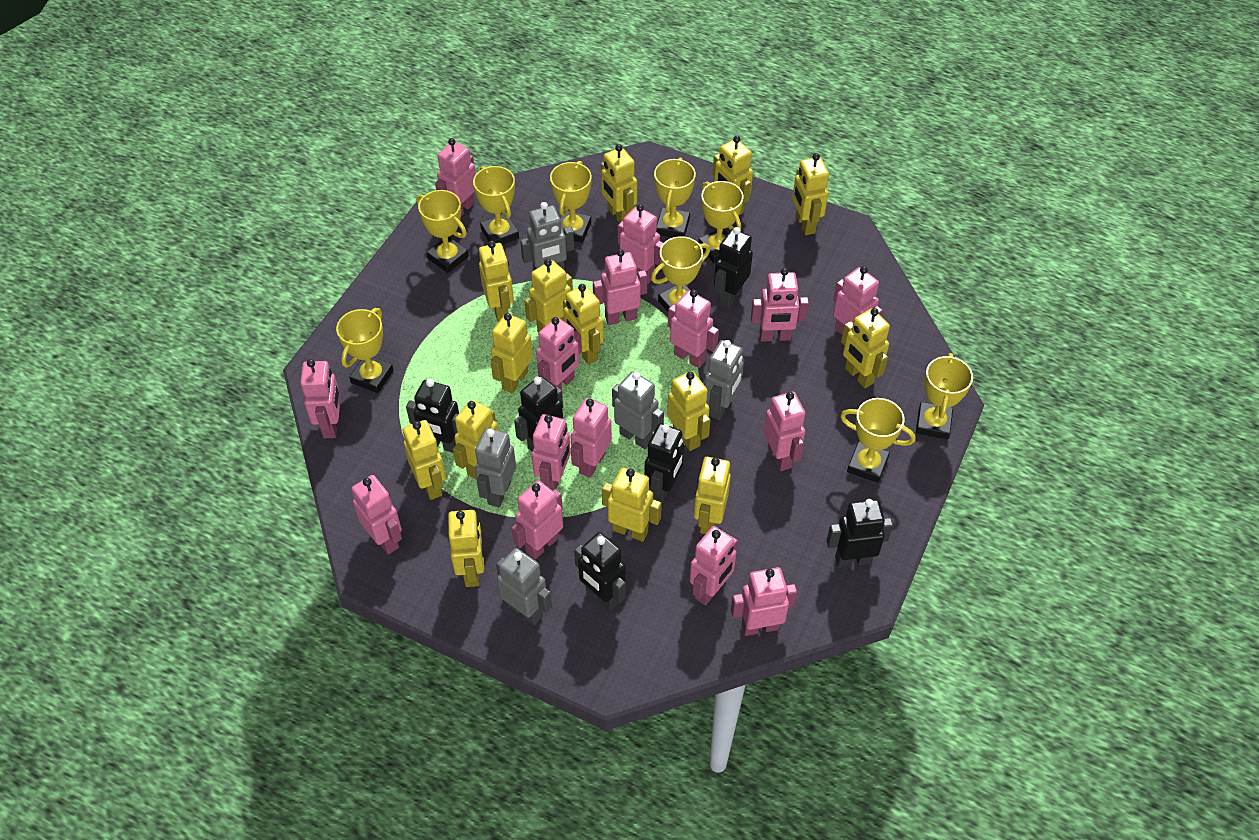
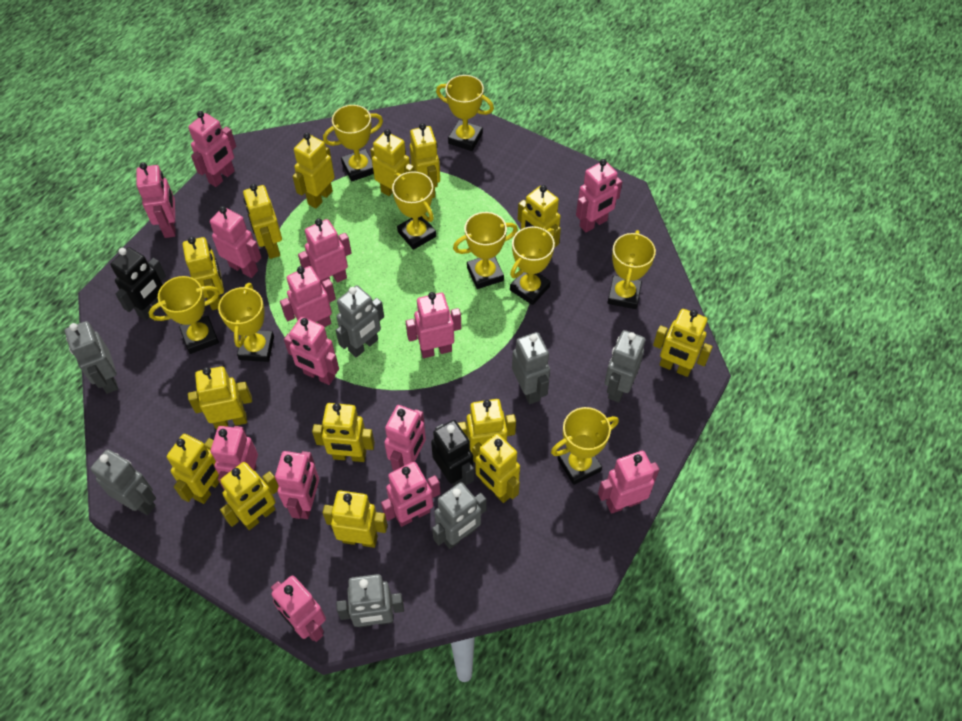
black robot: 6 -> 2
grey robot: 5 -> 7
pink robot: 15 -> 14

